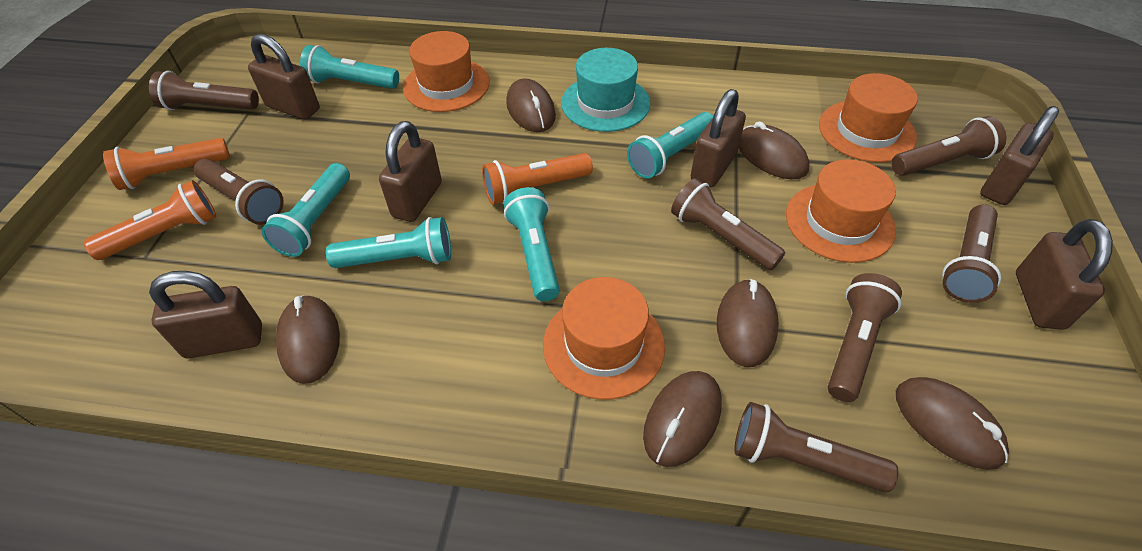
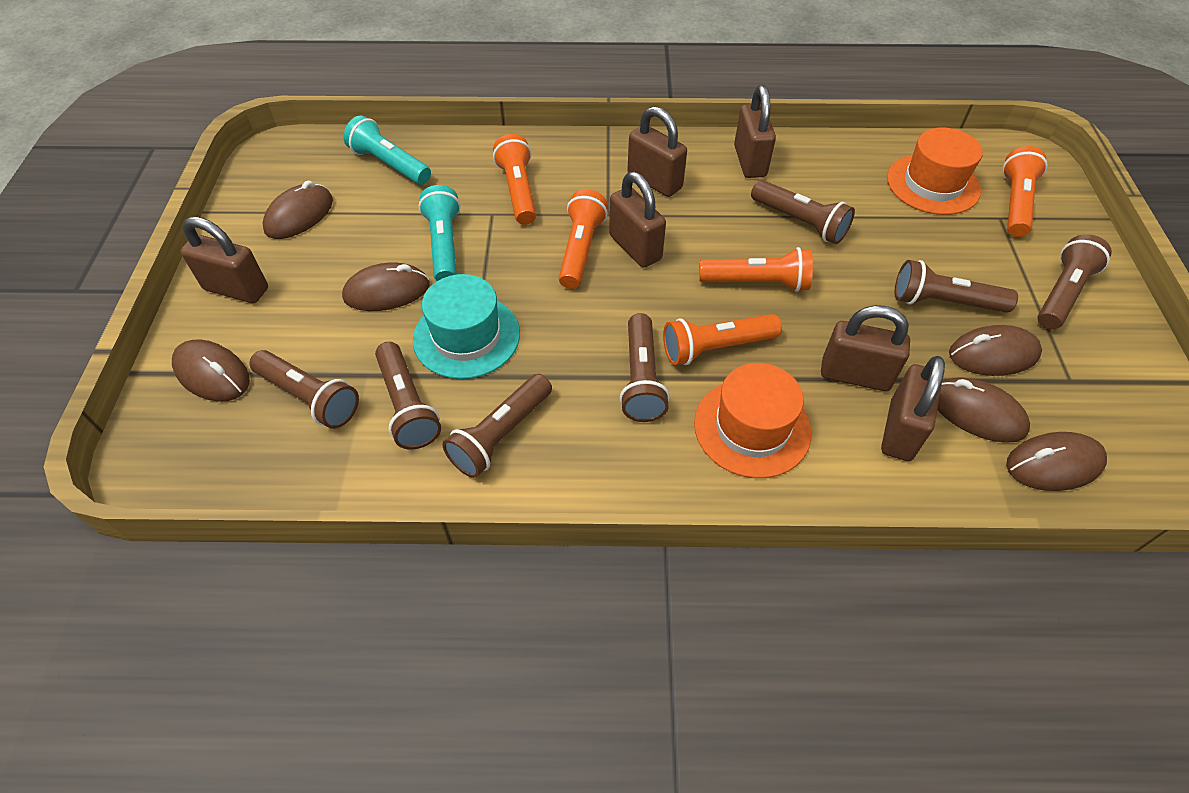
orange flashlight: 3 -> 5
orange hat: 4 -> 2
turquoise flashlight: 5 -> 2

